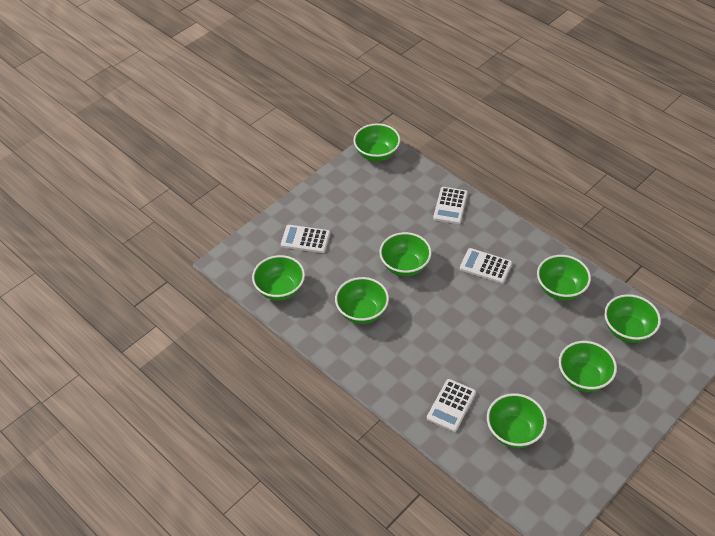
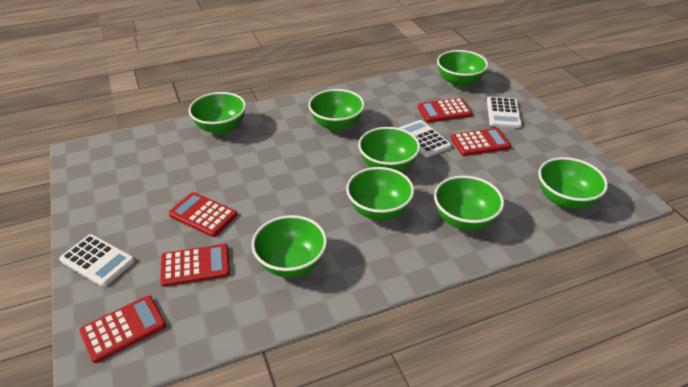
red calculator: 0 -> 5
white calculator: 4 -> 3

